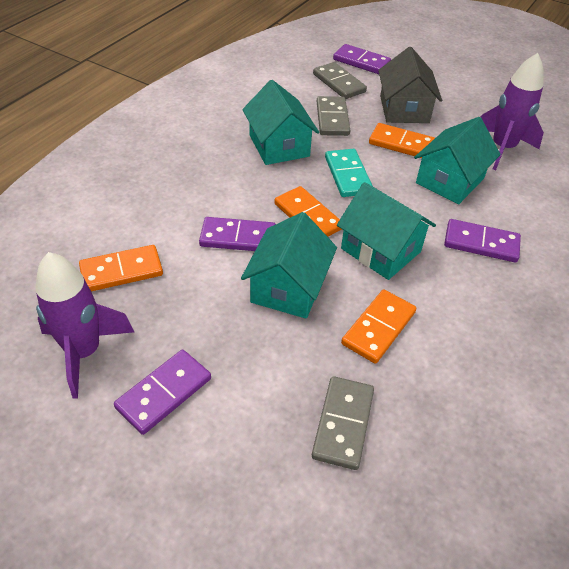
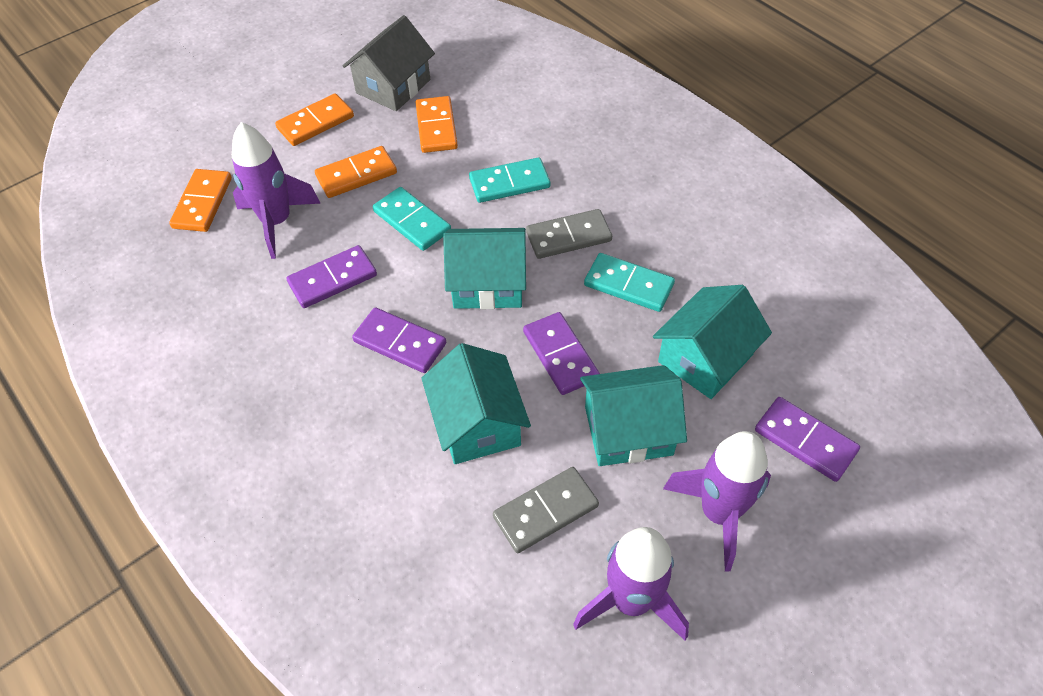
grey domino: 3 -> 2
purple rocket: 2 -> 3
turquoise domino: 1 -> 3

